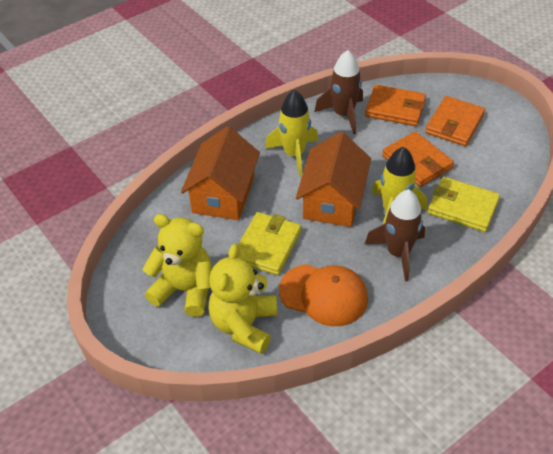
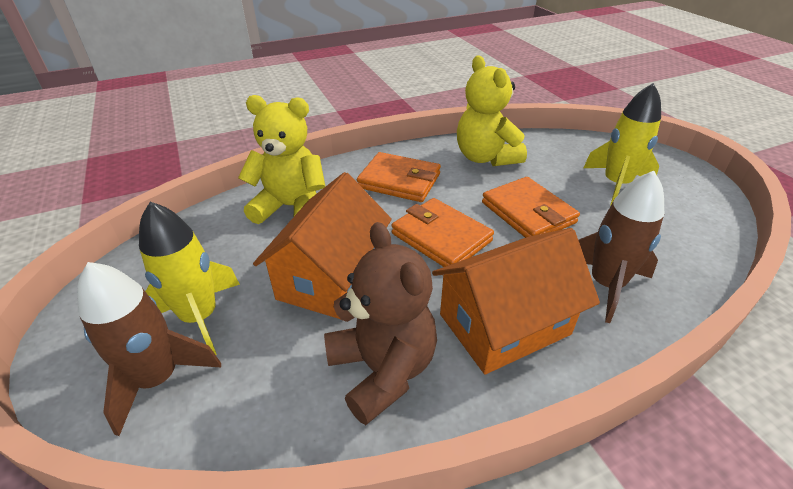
brown teddy bear: 0 -> 1
orange cap: 1 -> 0
yellow wallet: 2 -> 0

